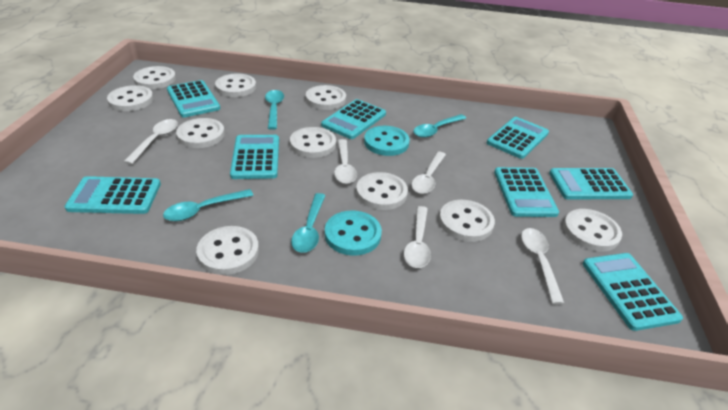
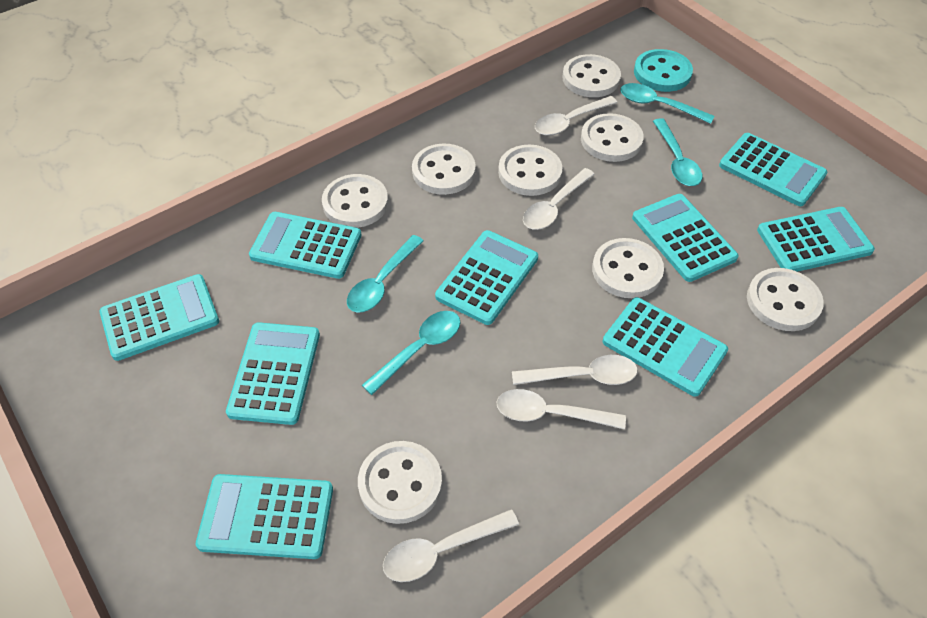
turquoise button: 2 -> 1
turquoise calculator: 8 -> 9
white button: 10 -> 8

